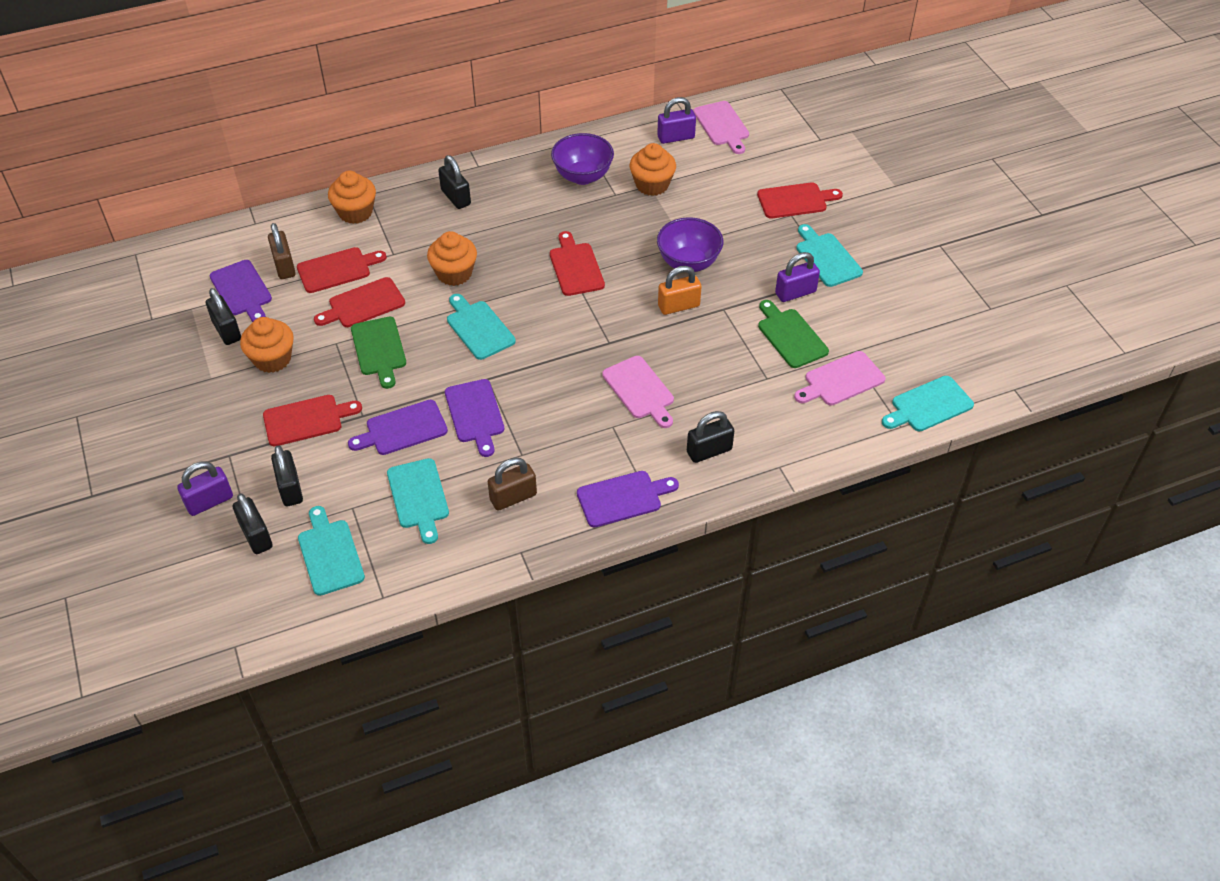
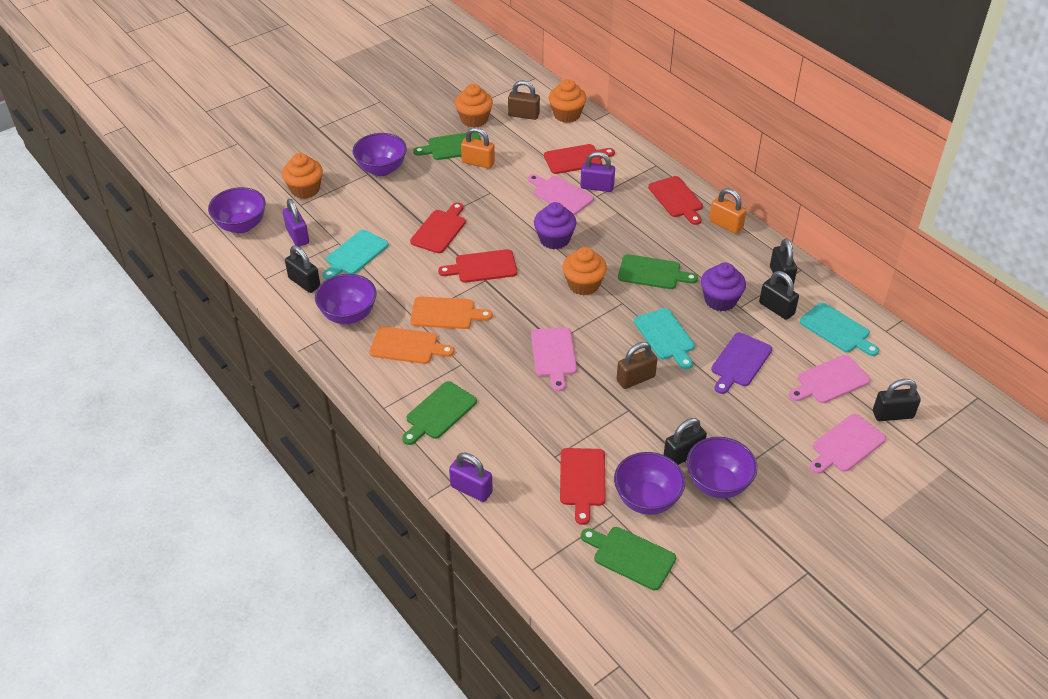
green cutting board: 2 -> 4
orange cutting board: 0 -> 2
orange padlock: 1 -> 2
pink cutting board: 3 -> 4
purple bowl: 2 -> 5
purple cupcake: 0 -> 2
purple cutting board: 4 -> 1
turquoise cutting board: 5 -> 3

